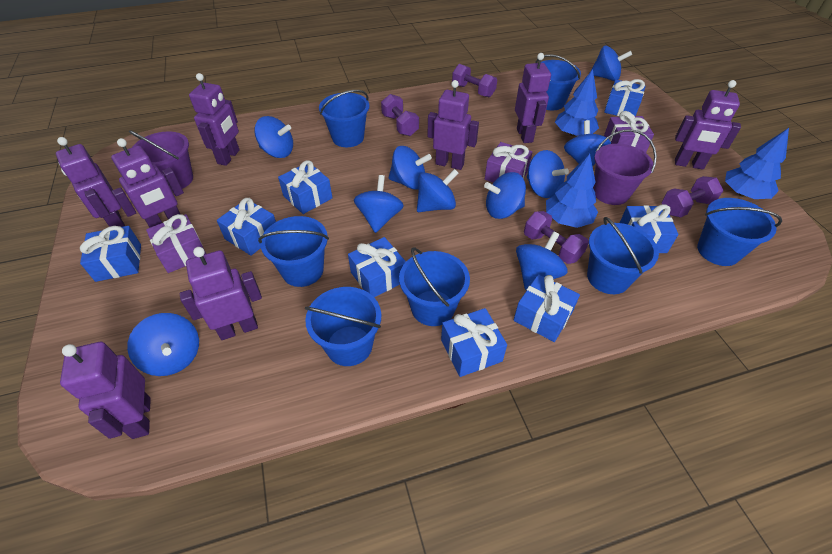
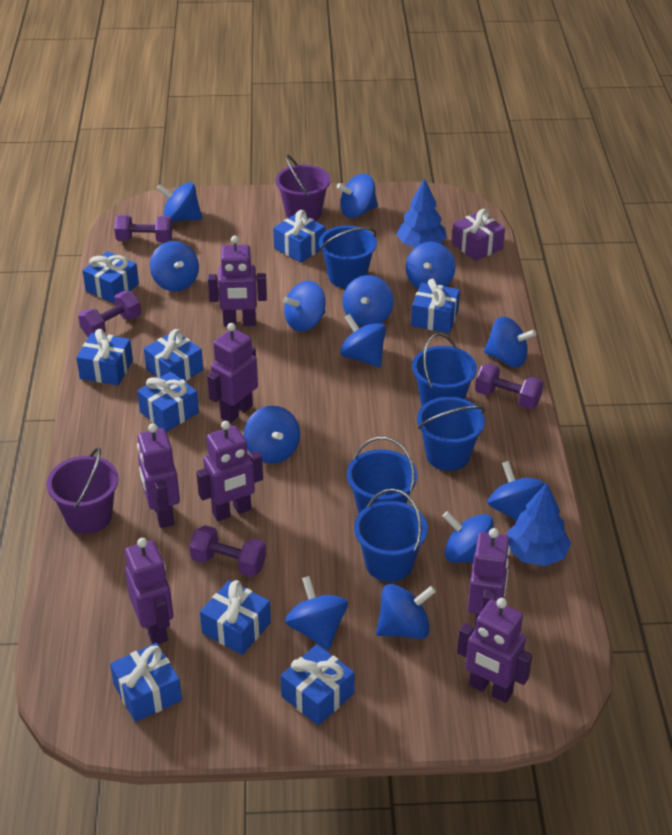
blue bucket: 7 -> 5
blue gift: 8 -> 9
blue spinning top: 10 -> 13
blue tree: 3 -> 2
purple gift: 3 -> 1
purple robot: 8 -> 7

